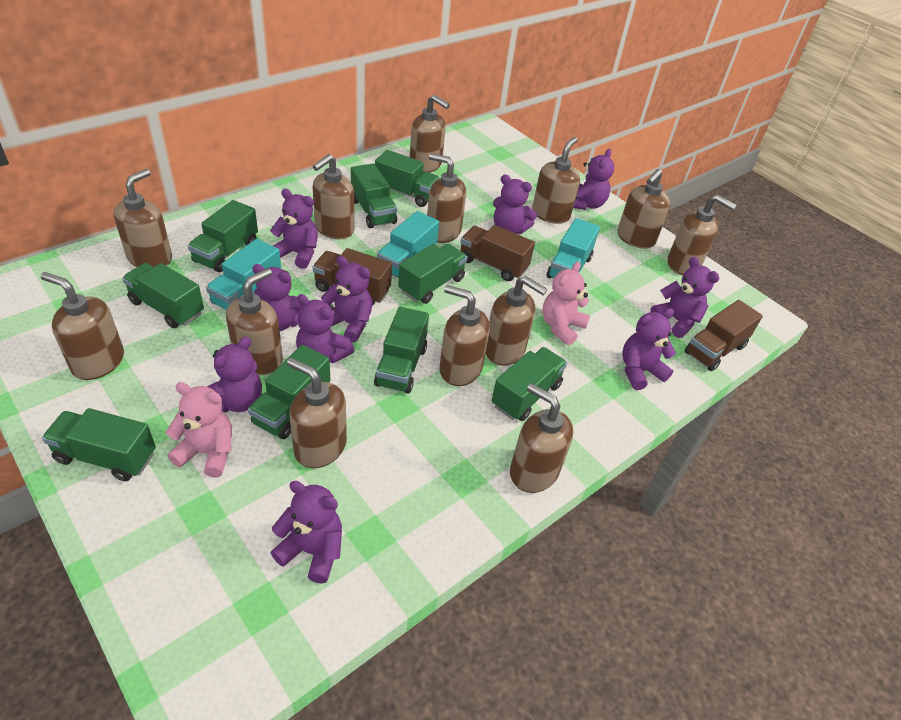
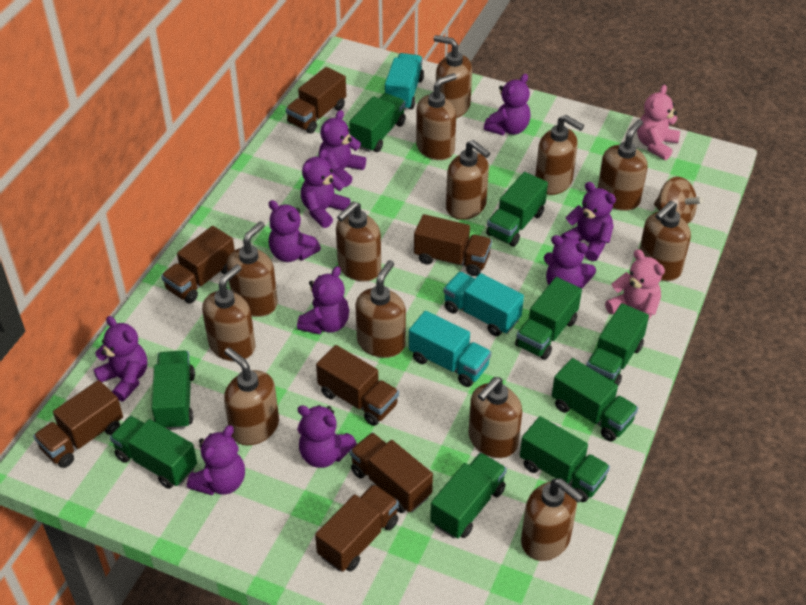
brown spinning top: 0 -> 1
brown truck: 3 -> 7

